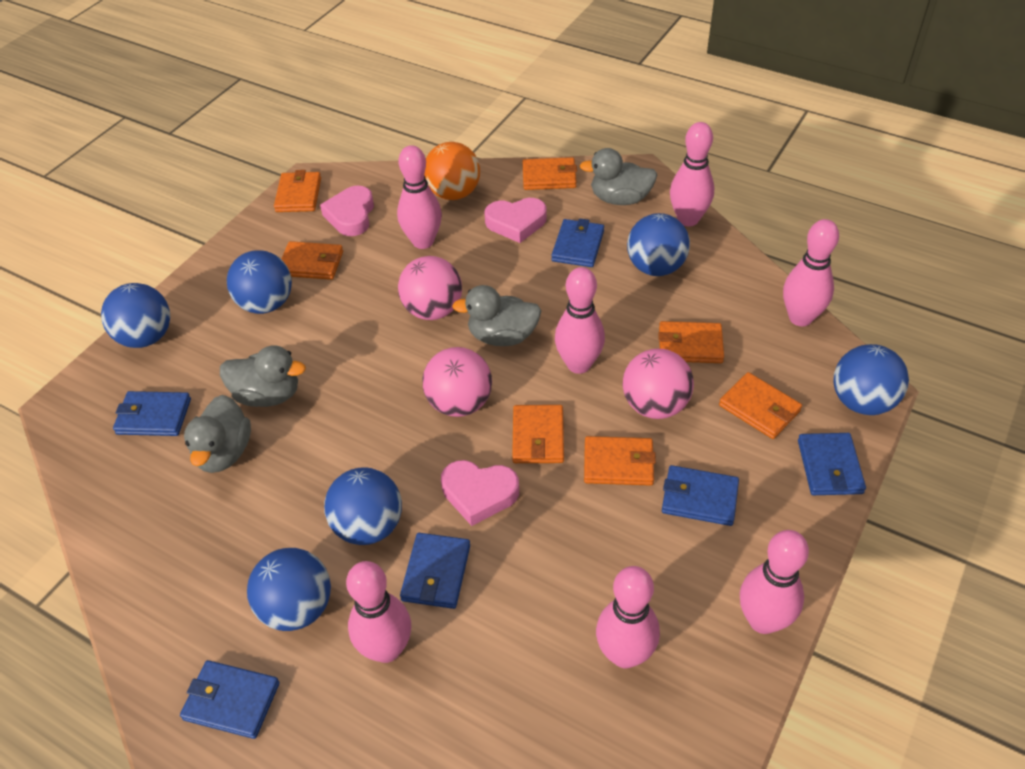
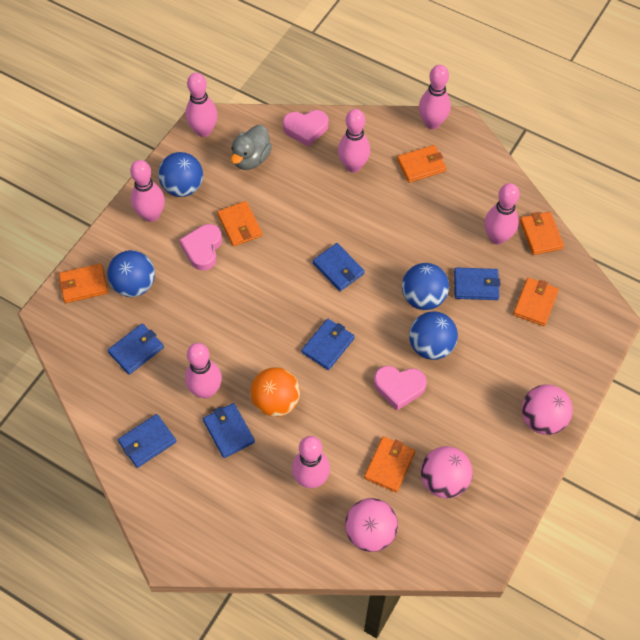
blue ball: 6 -> 4
grey duck: 4 -> 1
orange wallet: 7 -> 6

